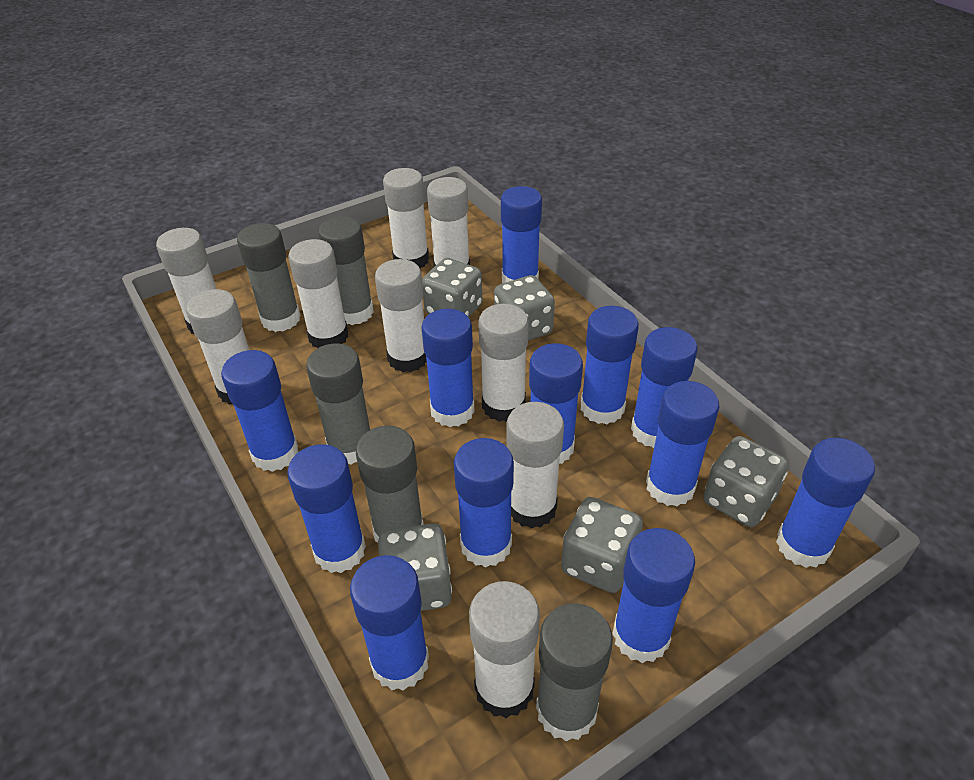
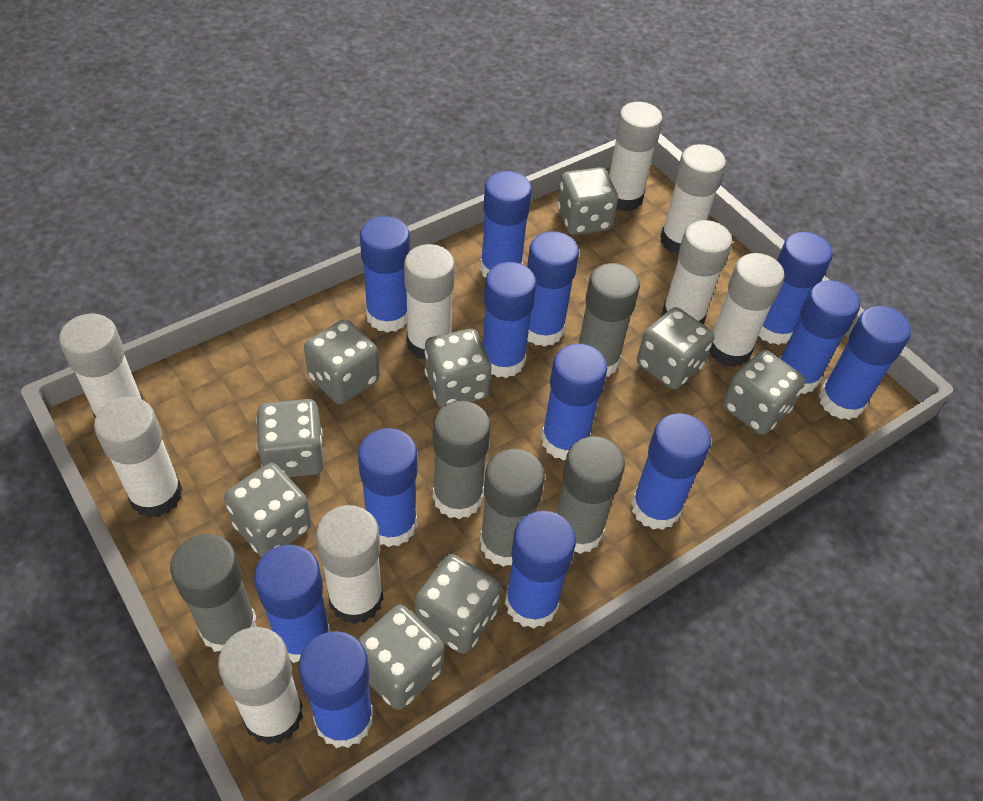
blue glue stick: 12 -> 13
grey dice: 5 -> 9

